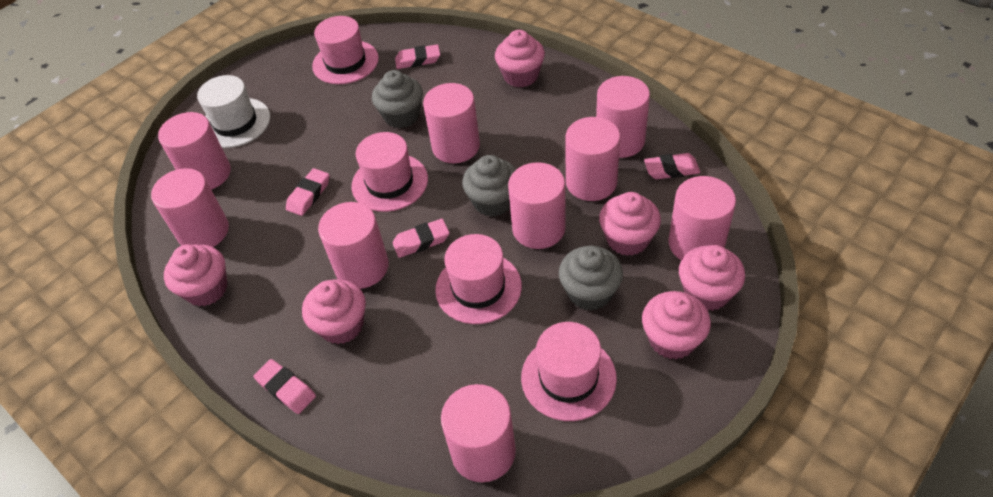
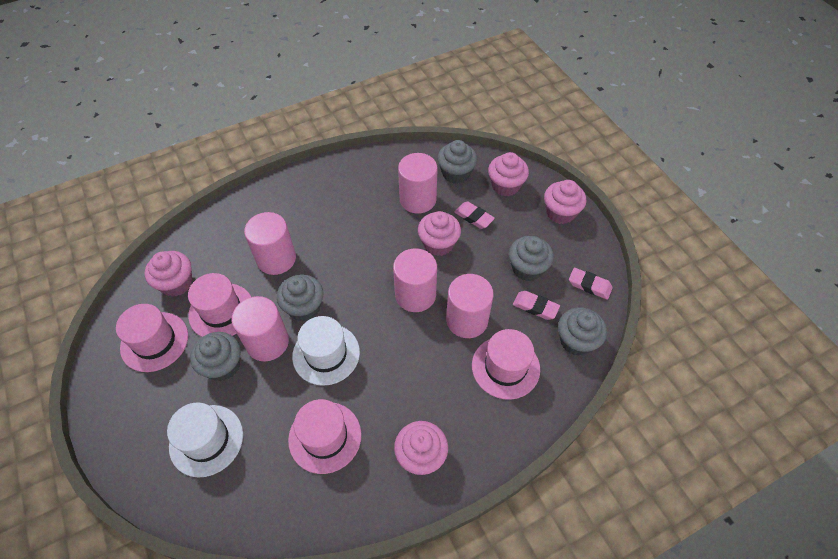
grey cupcake: 3 -> 5
pink cupcake: 6 -> 5
pink cylinder: 9 -> 5
pink eraser: 5 -> 3
white hat: 1 -> 2

